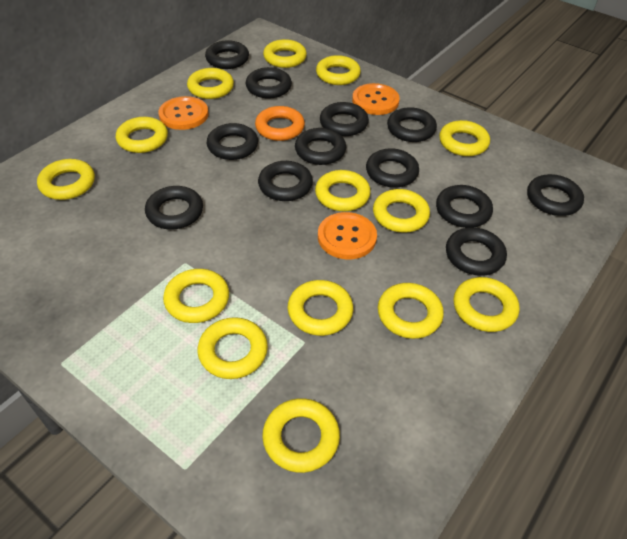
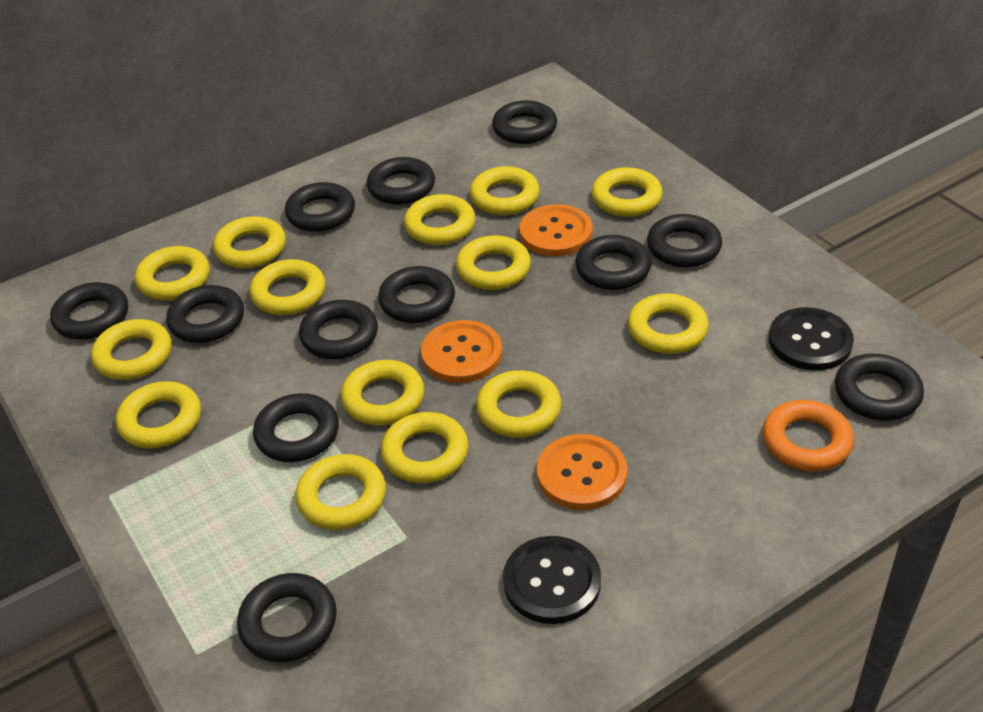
black button: 0 -> 2

